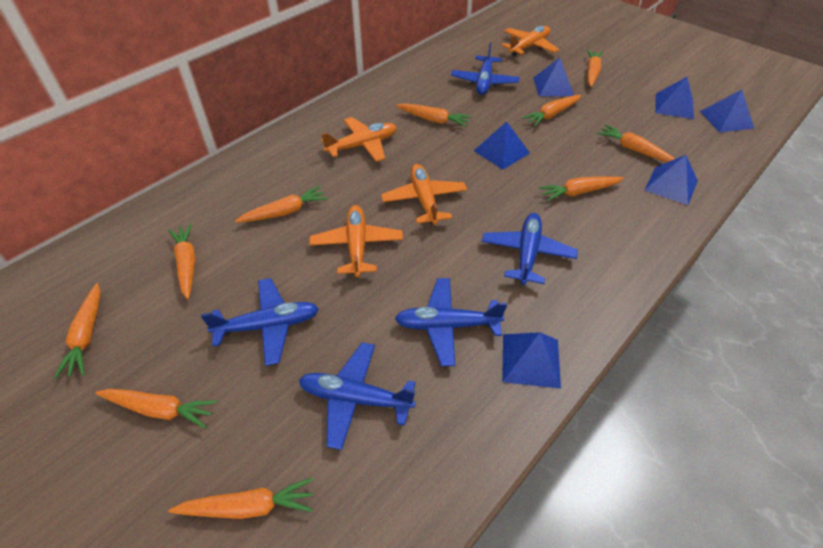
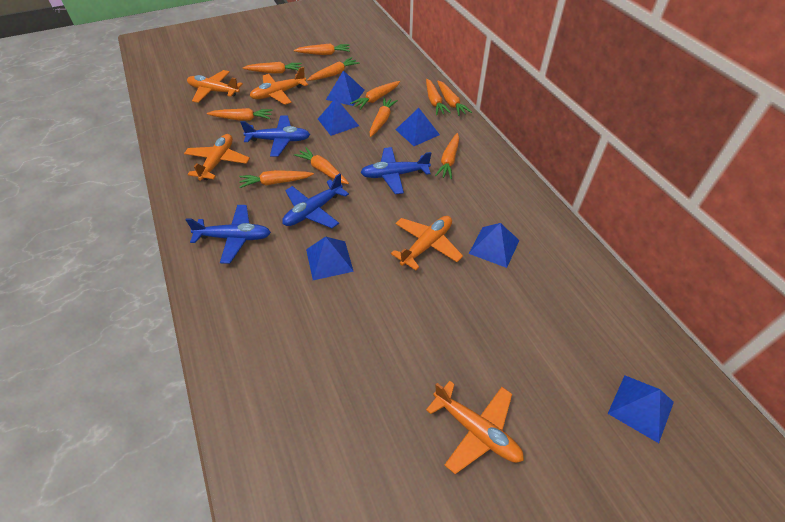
blue plane: 5 -> 4
orange carrot: 10 -> 11
orange plane: 4 -> 5

